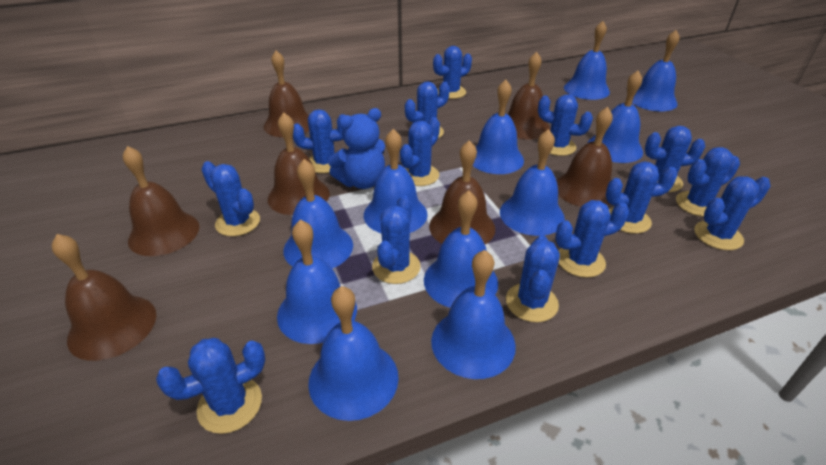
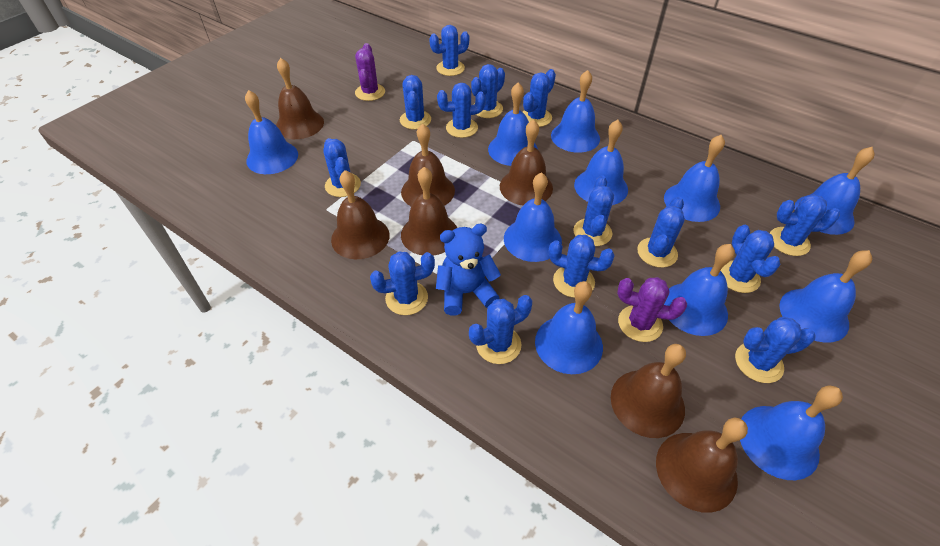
purple cactus: 0 -> 2

